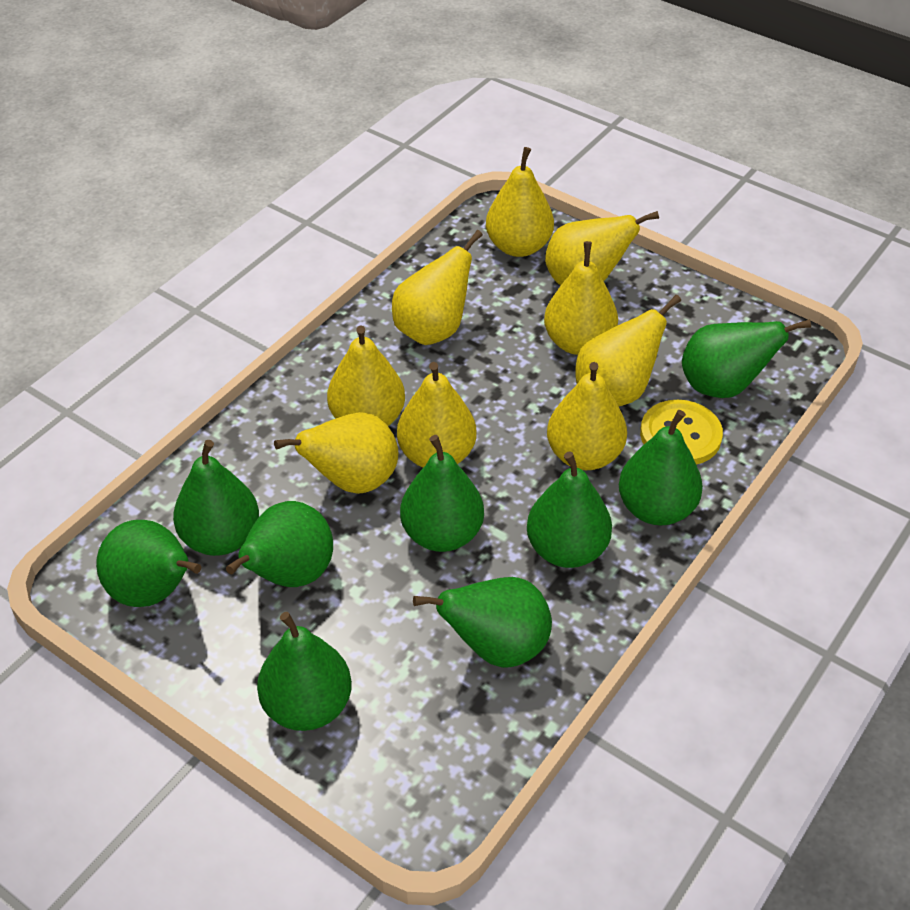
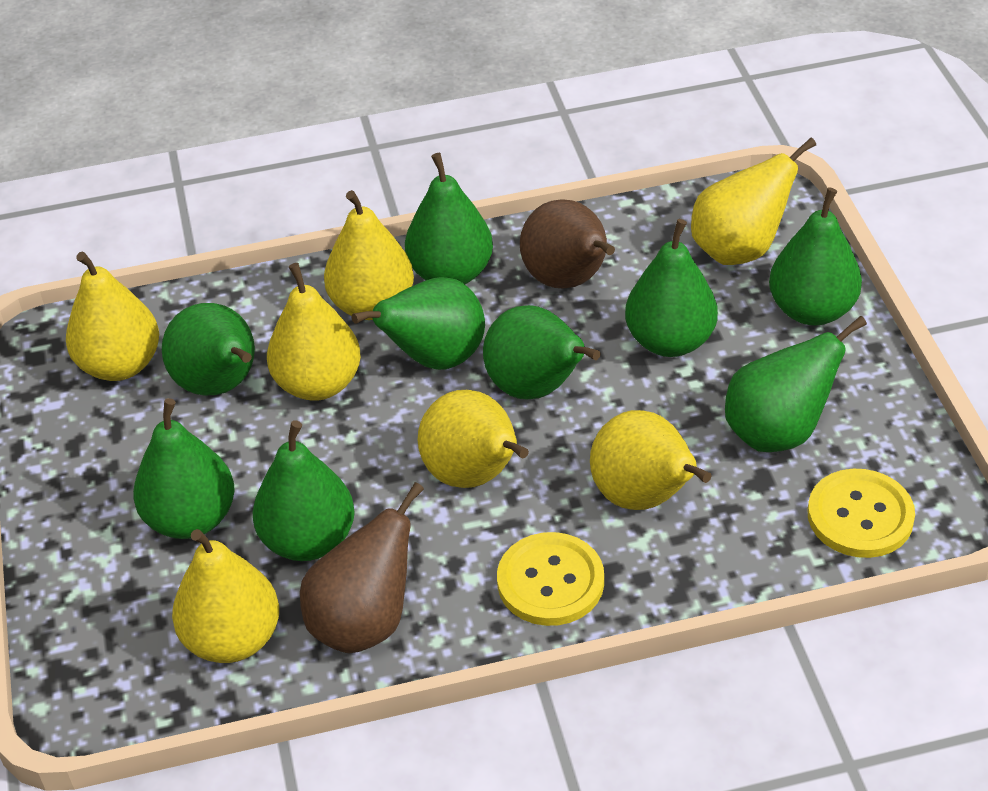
brown pear: 0 -> 2
yellow button: 1 -> 2
yellow pear: 9 -> 7

